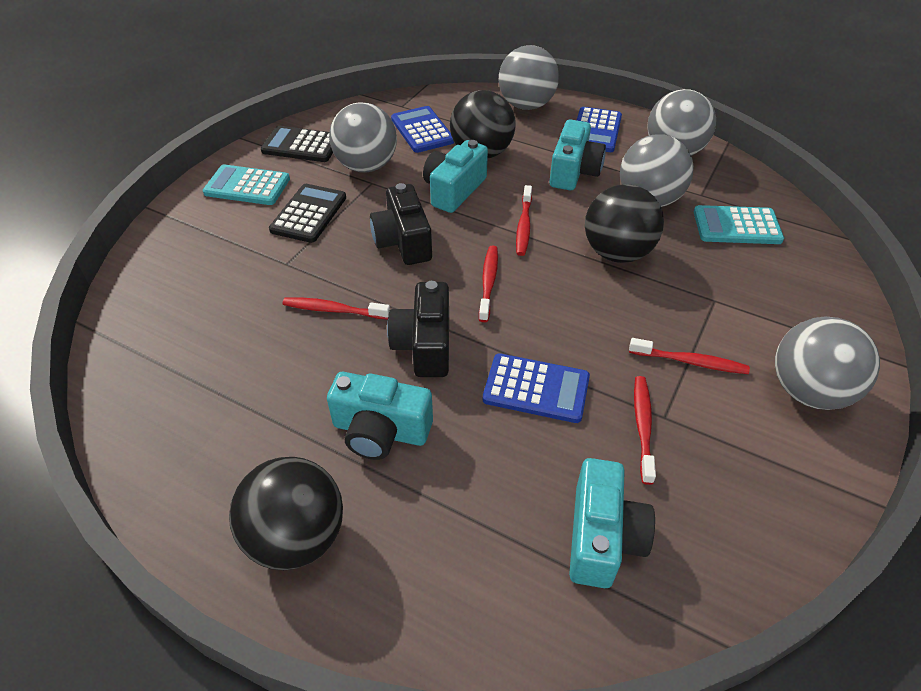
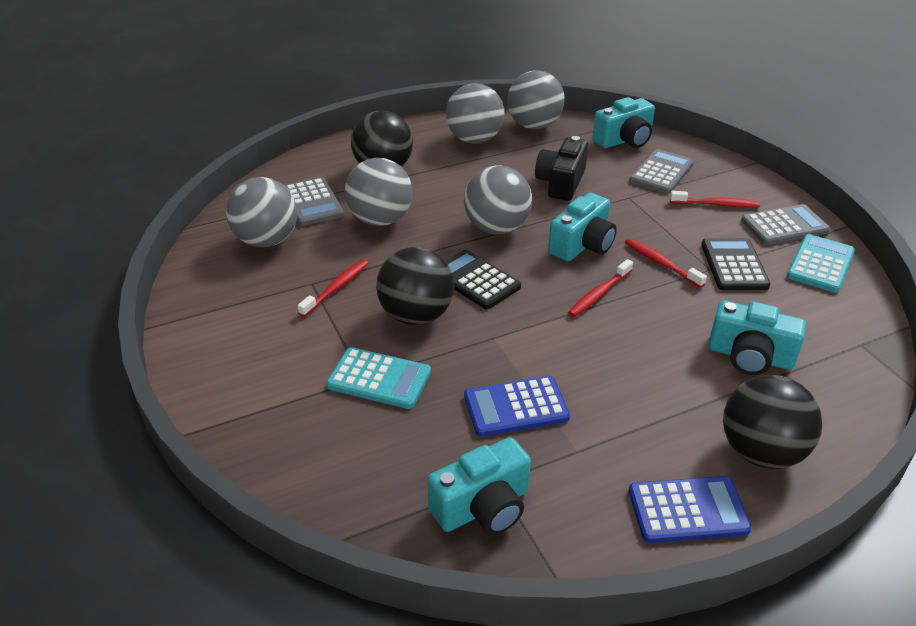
black camera: 2 -> 1
blue calculator: 3 -> 2
grey calculator: 0 -> 3
red toothbrush: 5 -> 4

